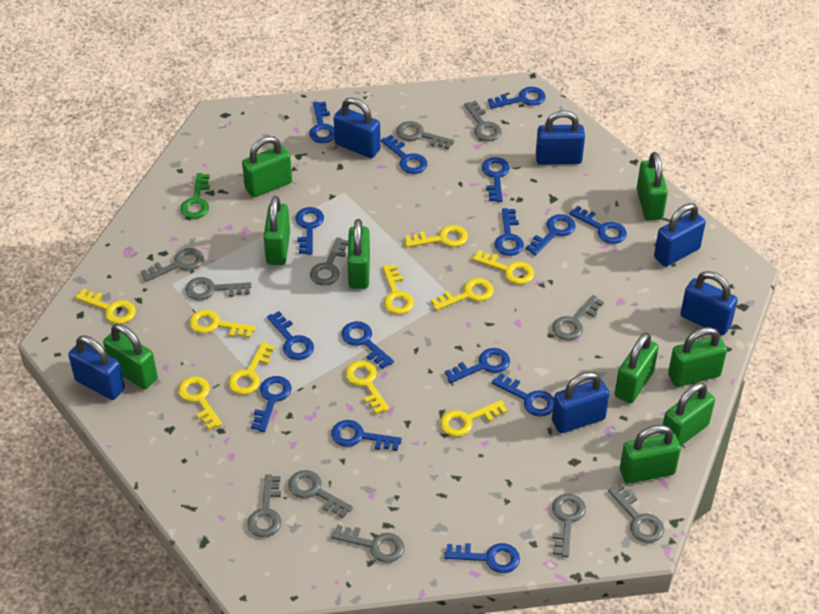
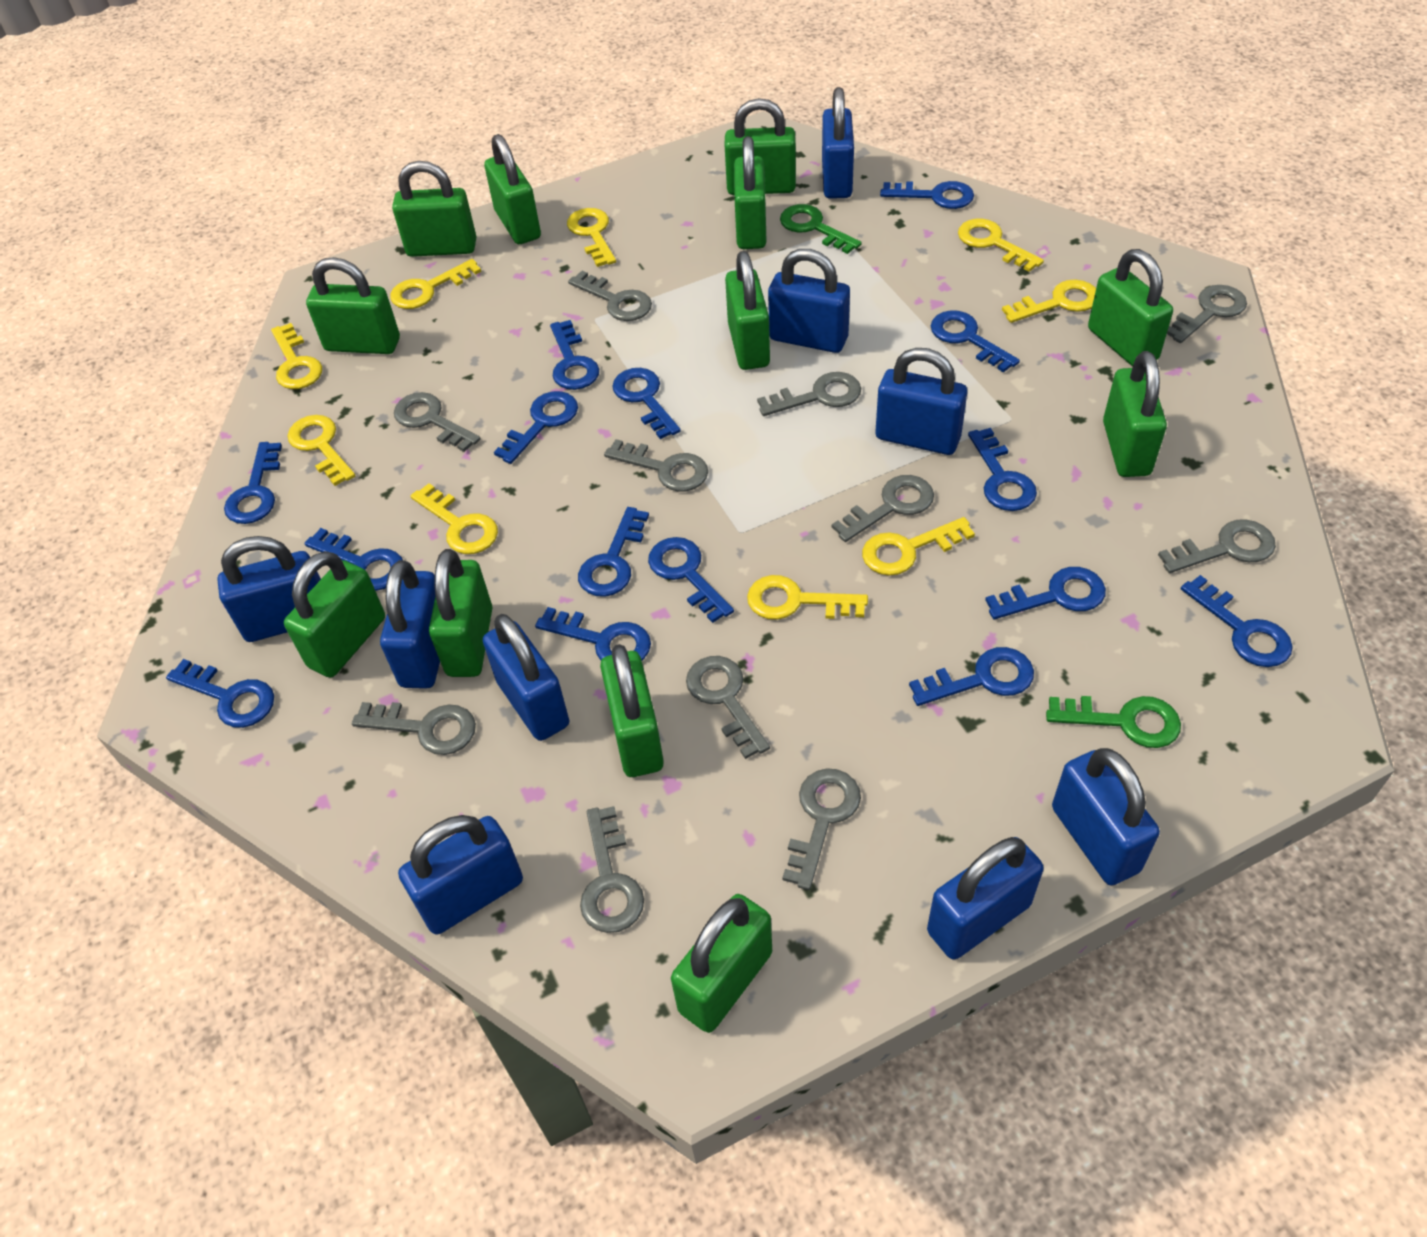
blue padlock: 6 -> 9
green key: 1 -> 2
green padlock: 9 -> 12
yellow key: 10 -> 9

